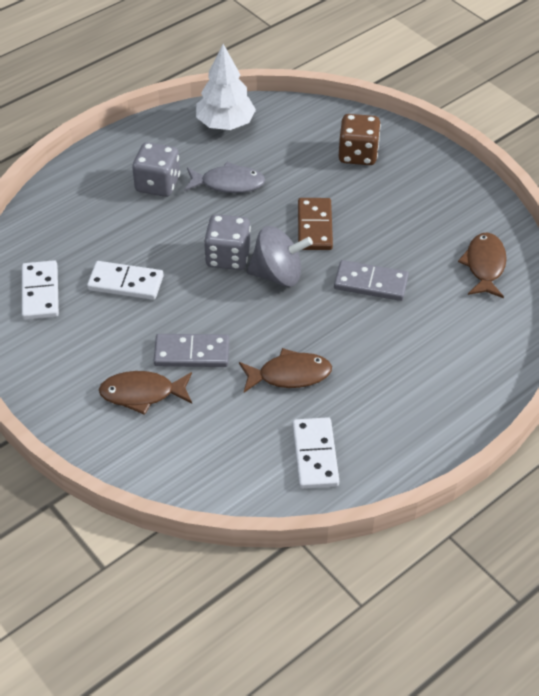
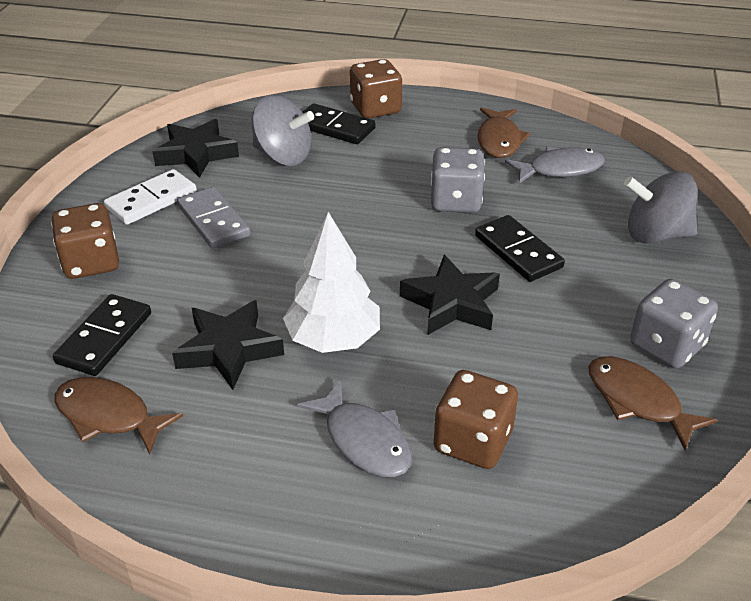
black domino: 0 -> 3
black star: 0 -> 3
brown dice: 1 -> 3
brown domino: 1 -> 0
grey domino: 2 -> 1
grey fish: 1 -> 2
grey spinning top: 1 -> 2
white domino: 3 -> 1

